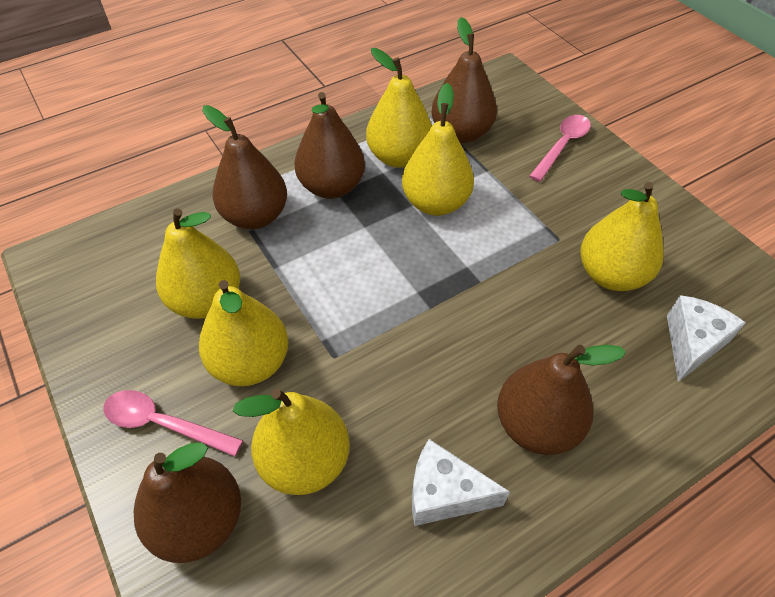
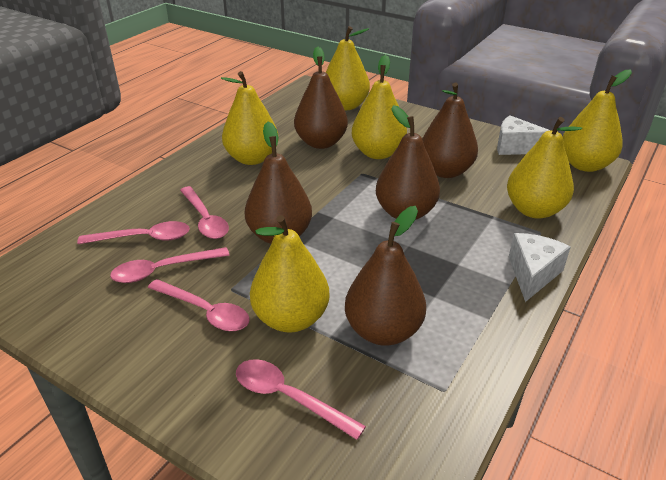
pink spoon: 2 -> 5

